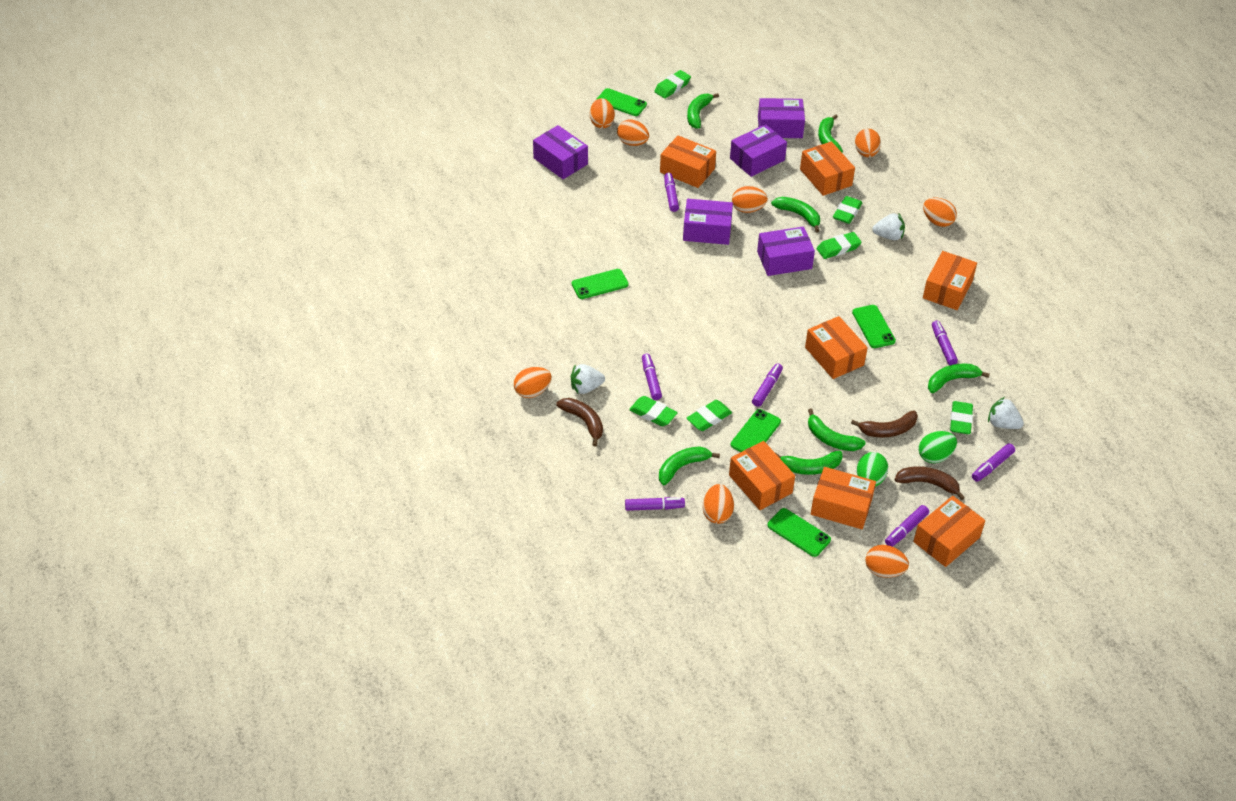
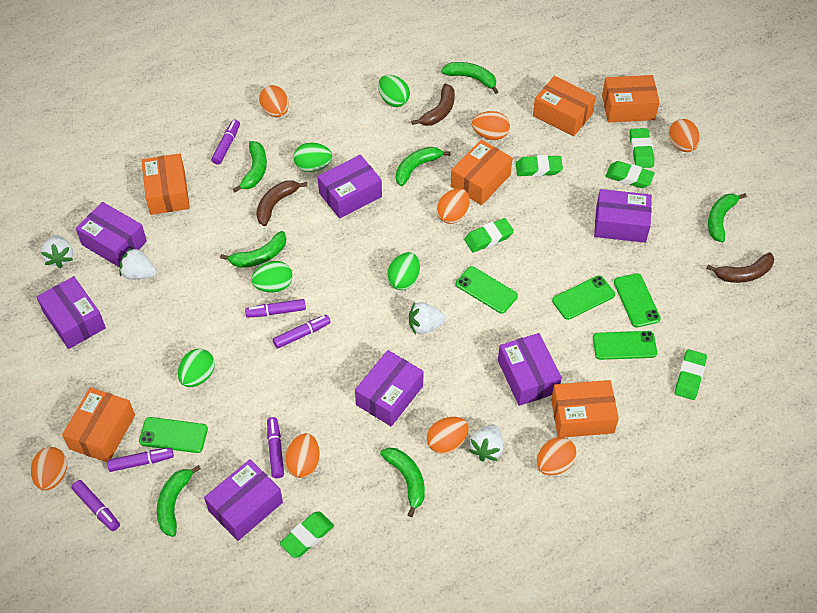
green egg: 2 -> 5
orange box: 7 -> 6
purple box: 5 -> 7
purple marker: 7 -> 6
white strawberry: 3 -> 4

